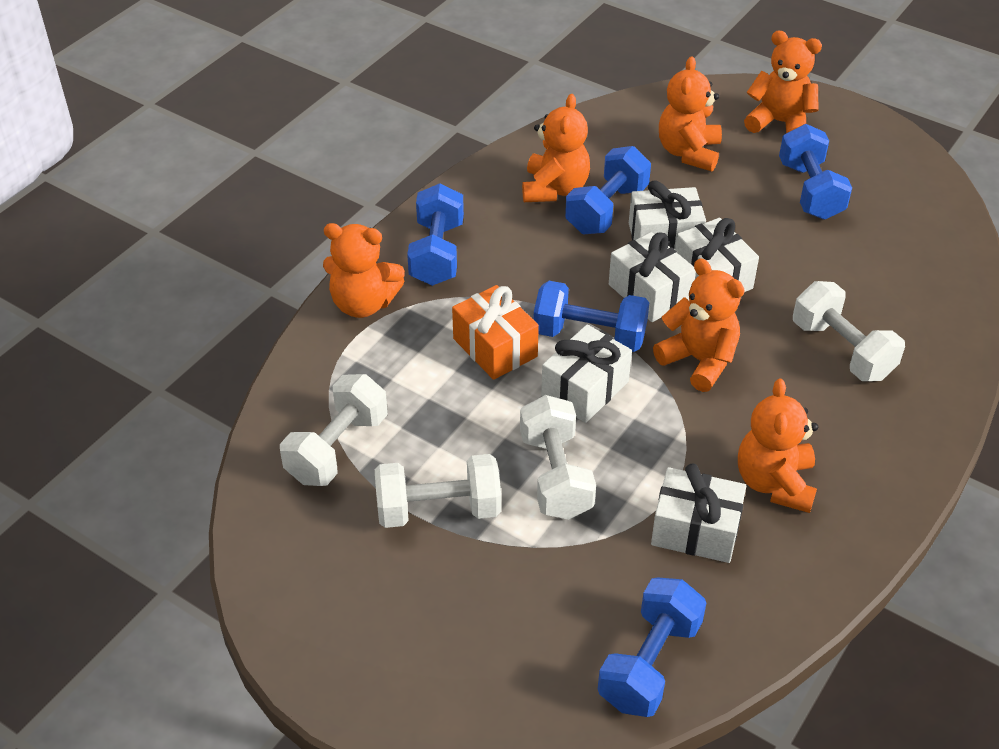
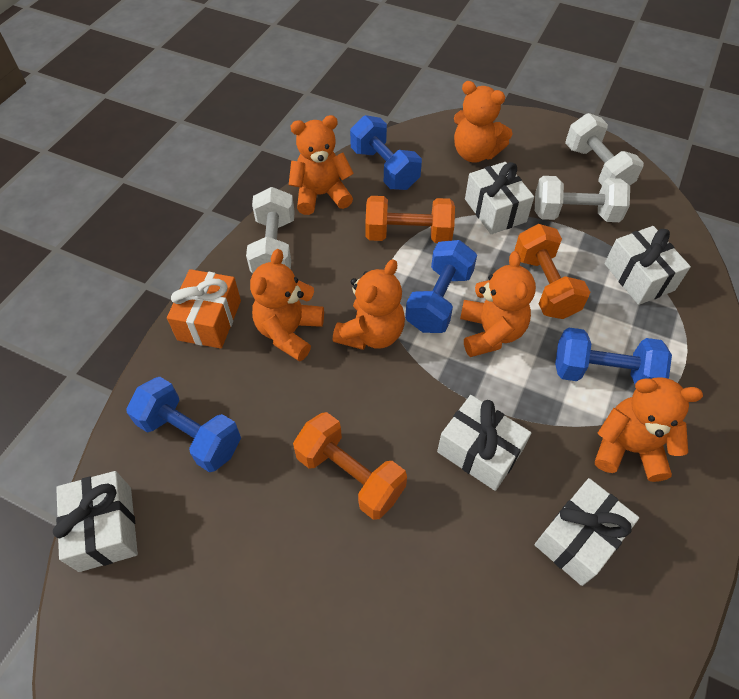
blue dumbbell: 5 -> 4
orange dumbbell: 0 -> 3
white dumbbell: 4 -> 3

